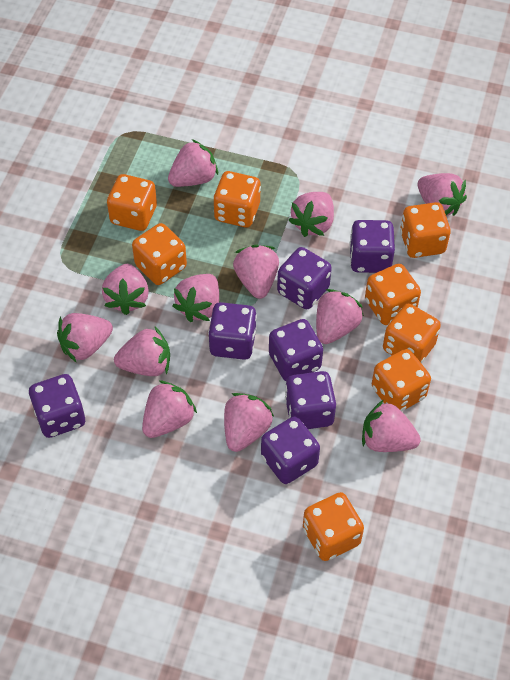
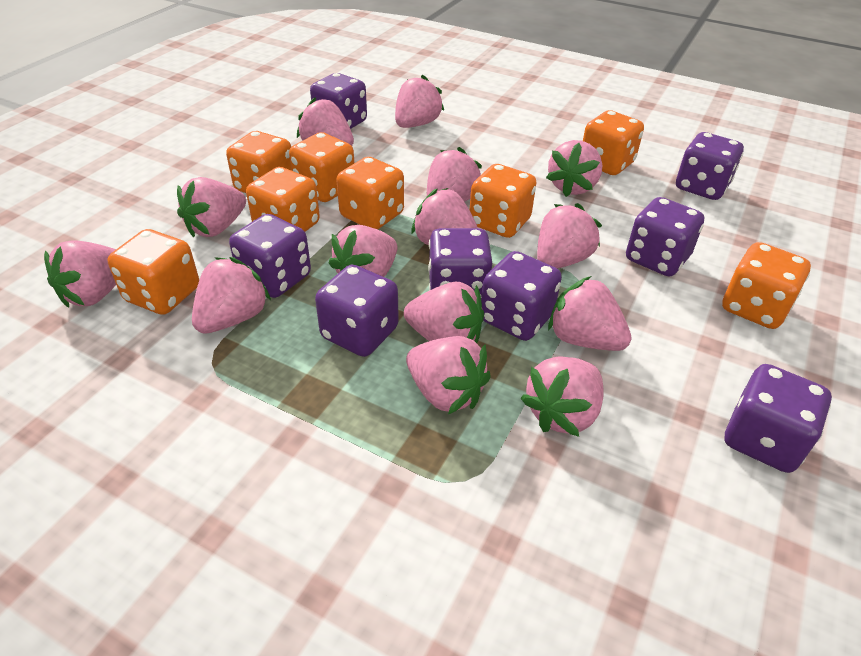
pink strawberry: 12 -> 14
purple dice: 7 -> 8

